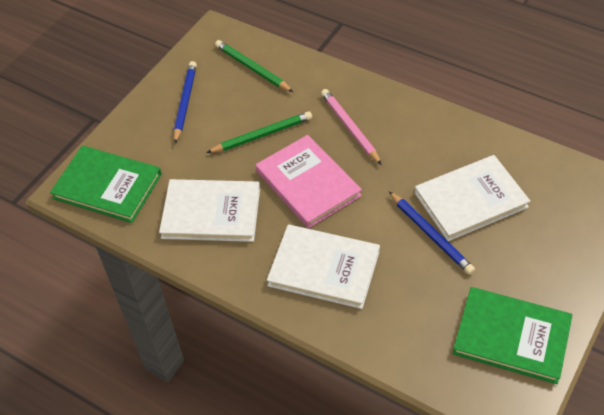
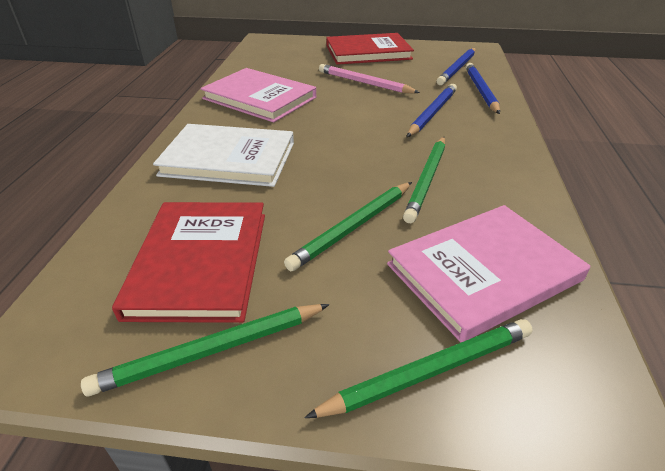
blue pencil: 2 -> 3
green book: 2 -> 0
green pencil: 2 -> 4
pink book: 1 -> 2
red book: 0 -> 2
white book: 3 -> 1

